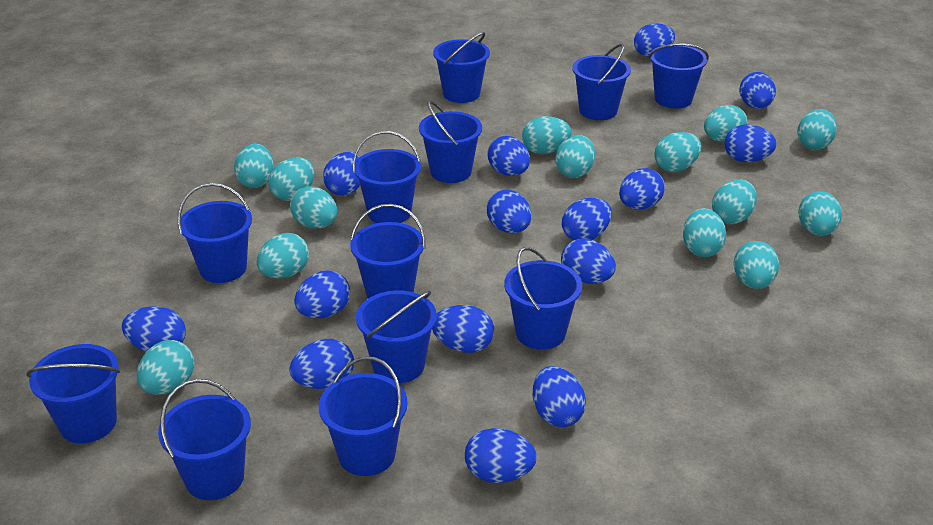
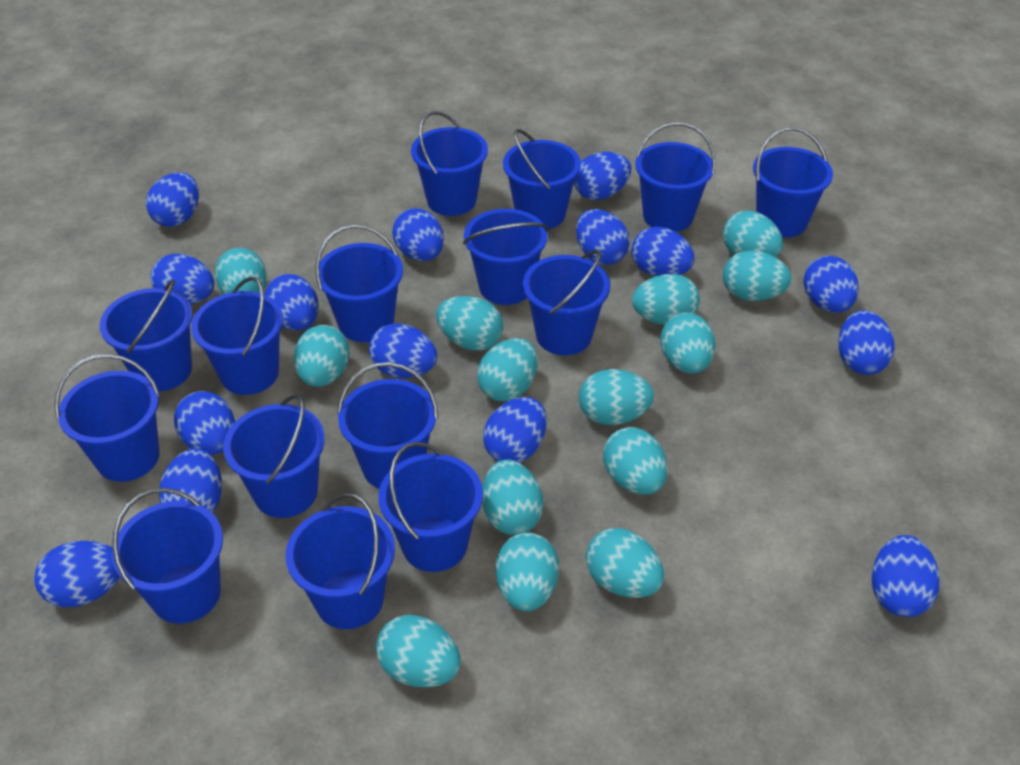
blue bucket: 12 -> 15

